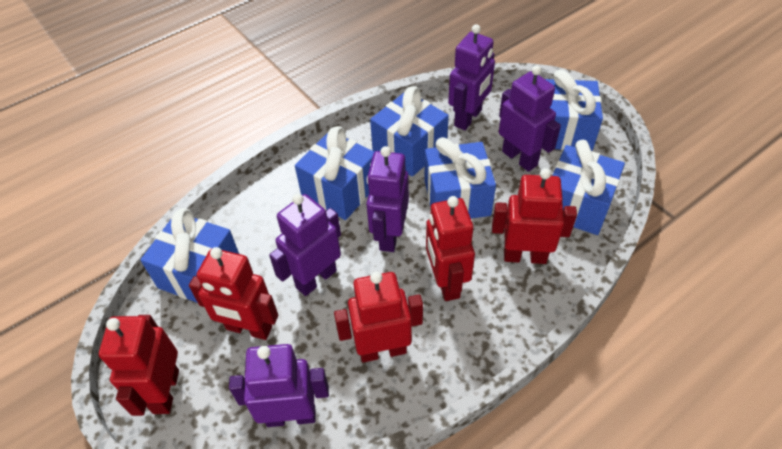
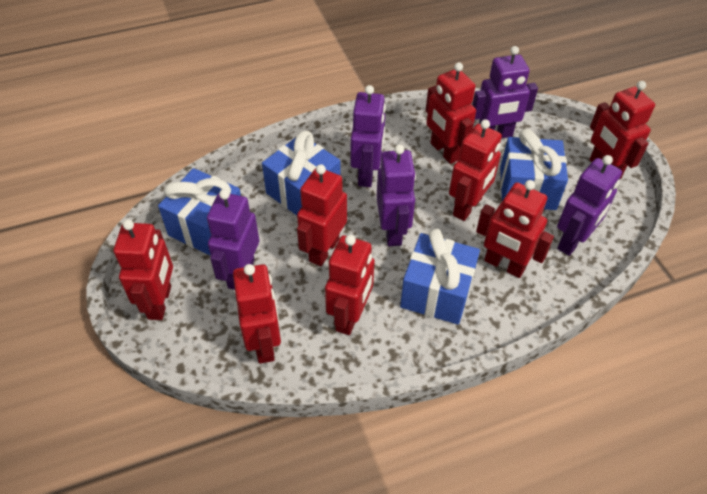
blue gift: 6 -> 4
red robot: 5 -> 8

